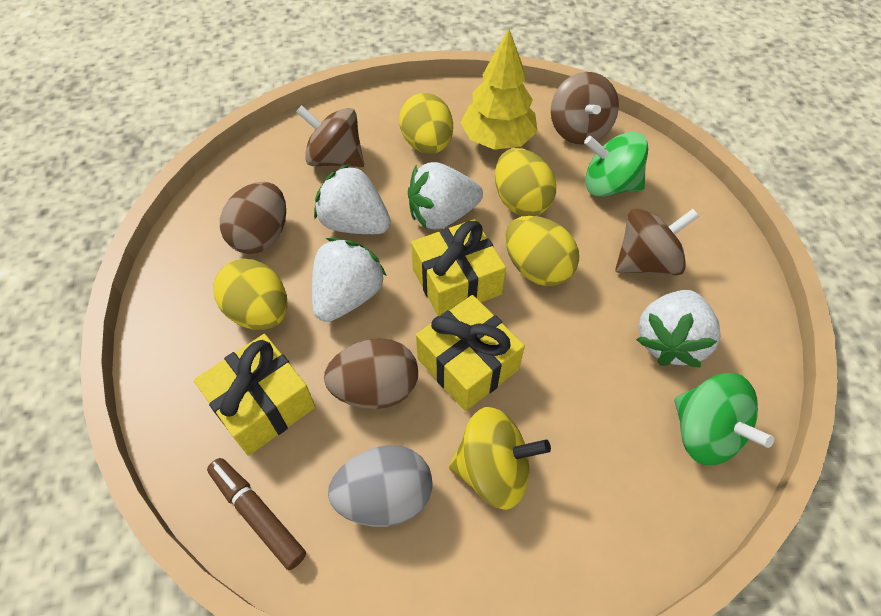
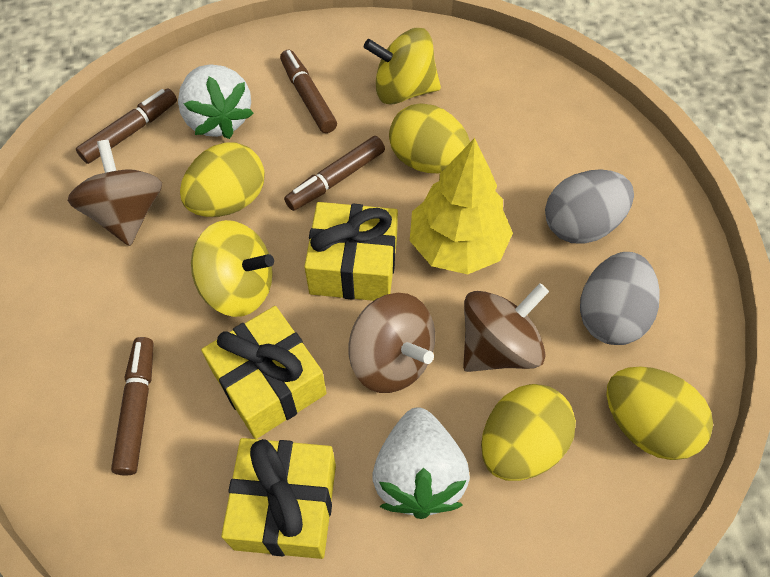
brown egg: 2 -> 0
brown marker: 1 -> 4
green spinning top: 2 -> 0
grey egg: 1 -> 2
white strawberry: 4 -> 2
yellow spinning top: 1 -> 2

